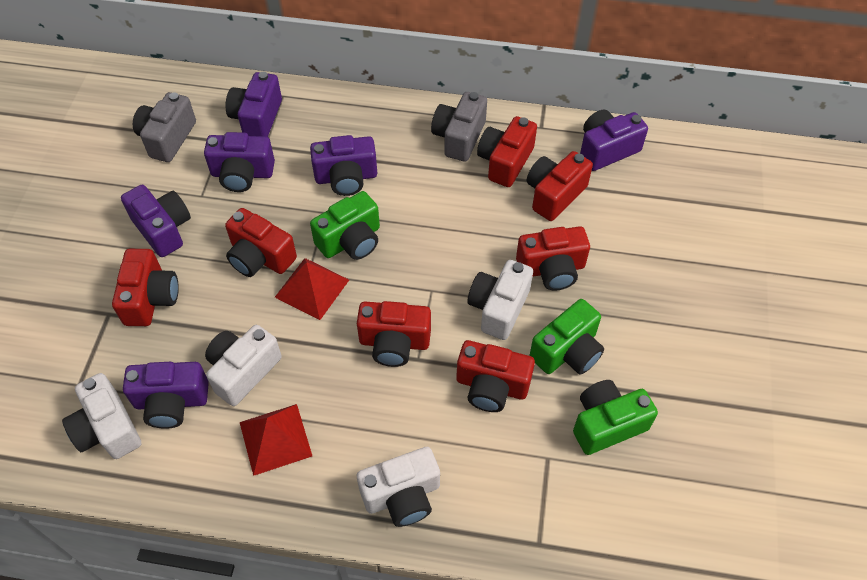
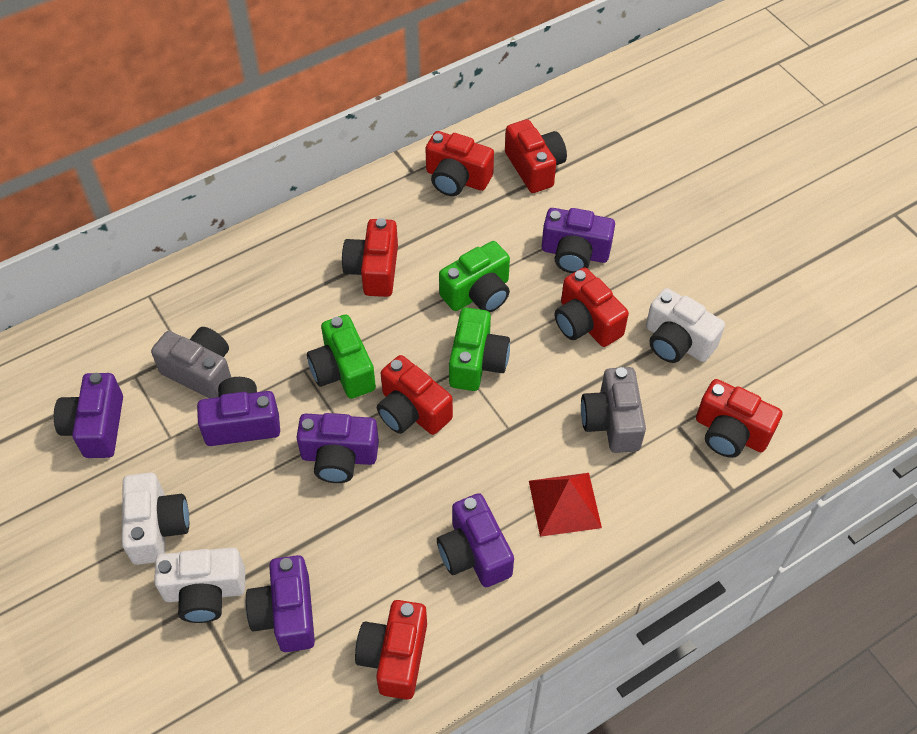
red pyramid: 2 -> 1
white camera: 4 -> 3

